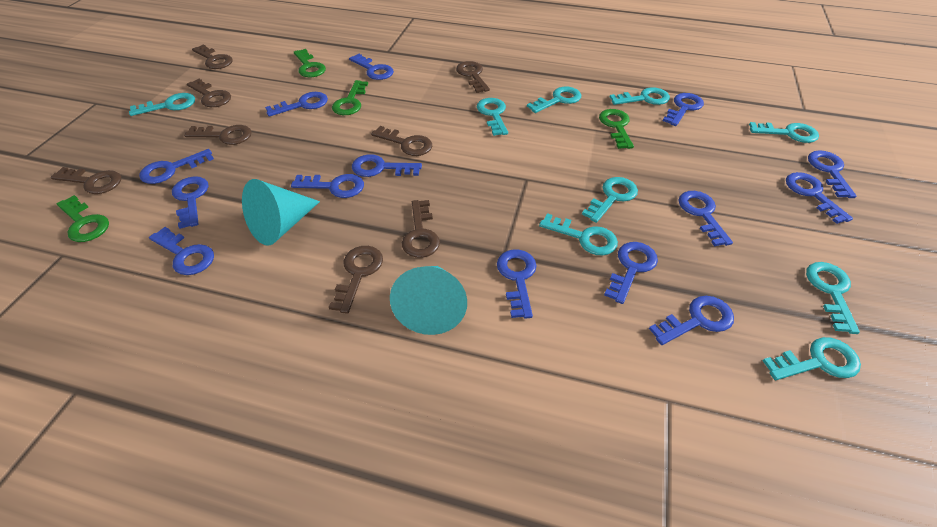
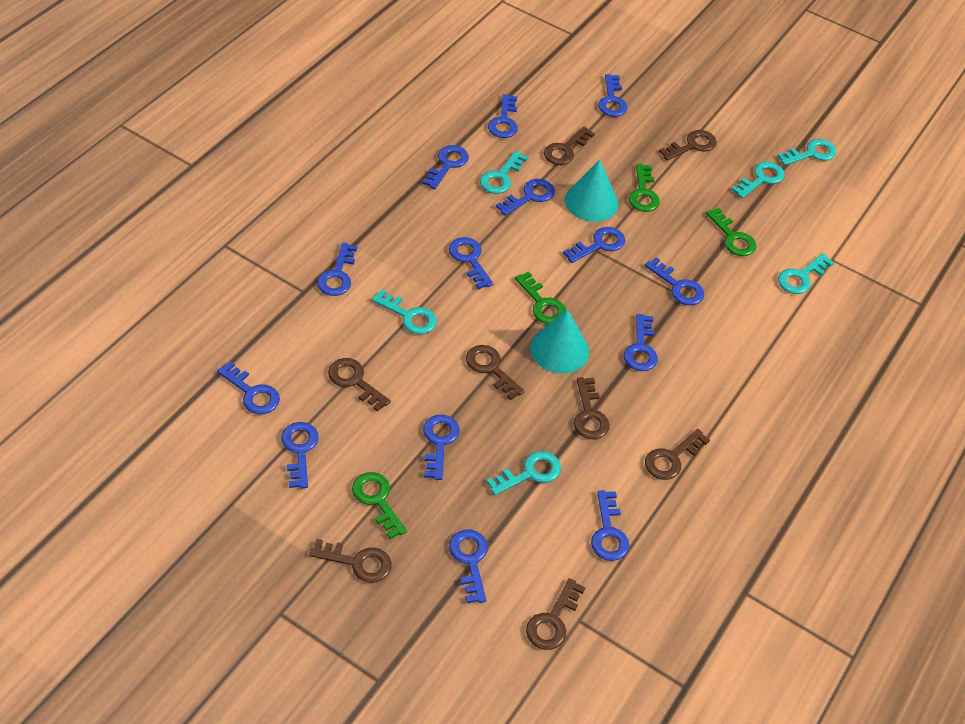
turquoise key: 9 -> 6

